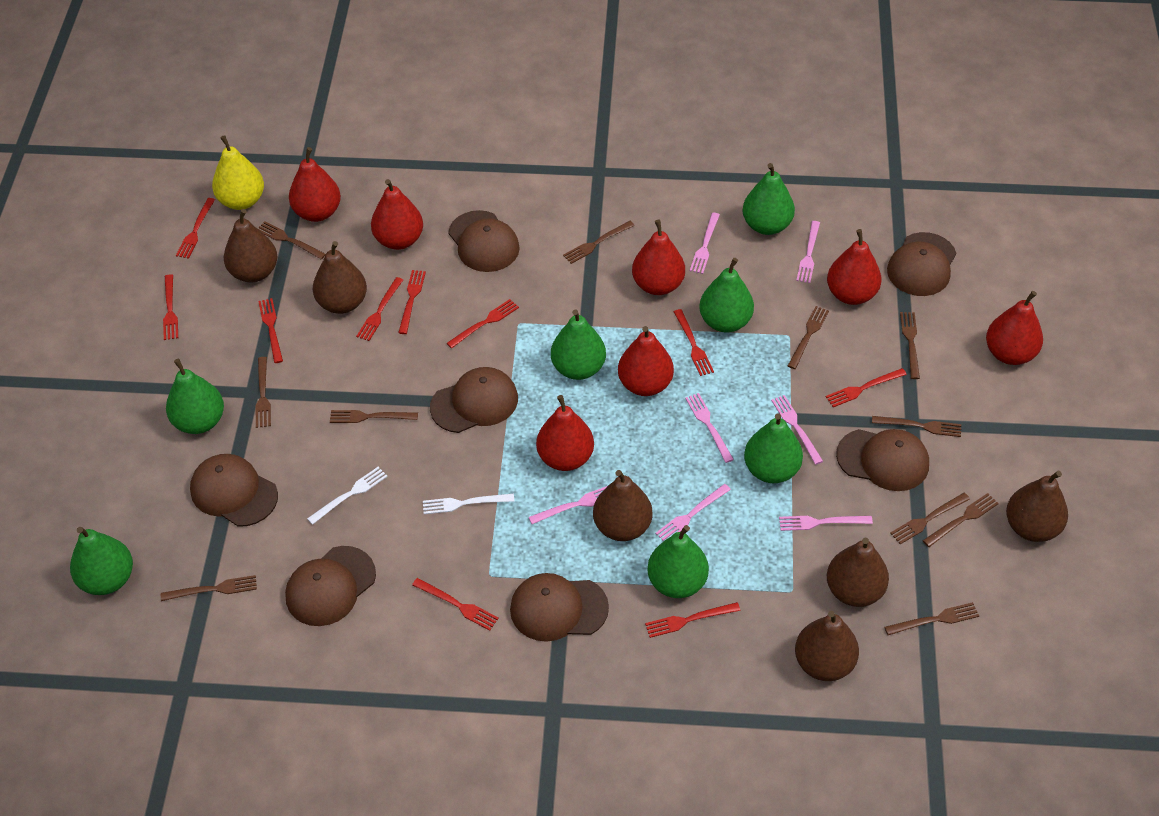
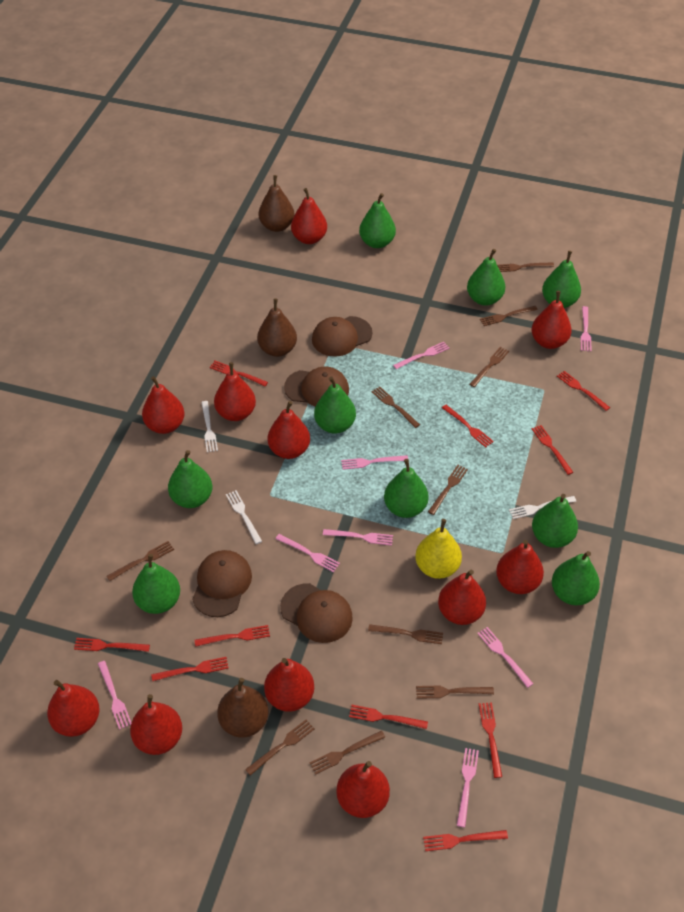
brown cap: 7 -> 4
brown fork: 11 -> 10
brown pear: 6 -> 3
green pear: 7 -> 9
pink fork: 7 -> 8
red pear: 7 -> 11
white fork: 2 -> 3

